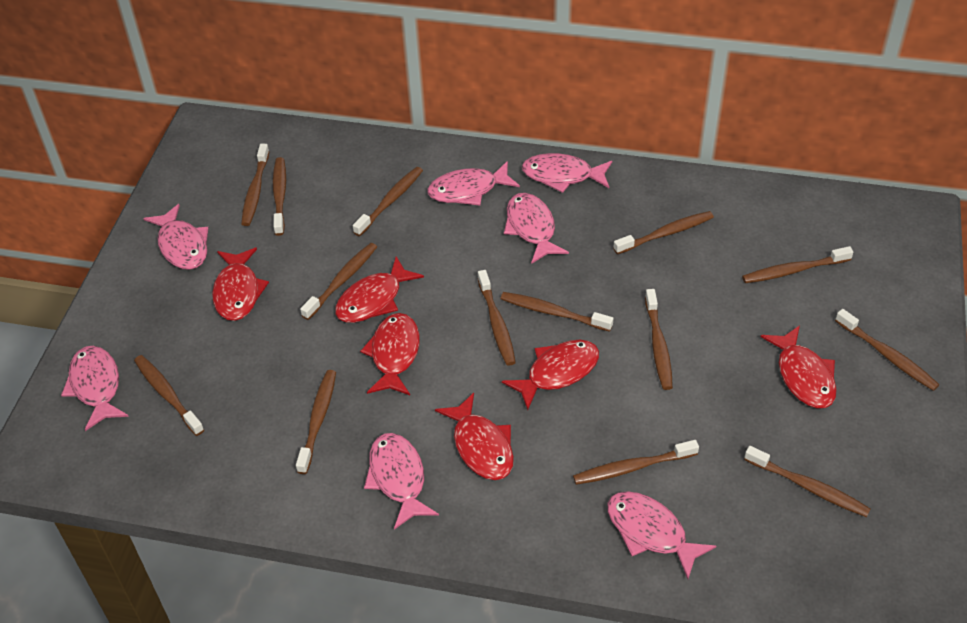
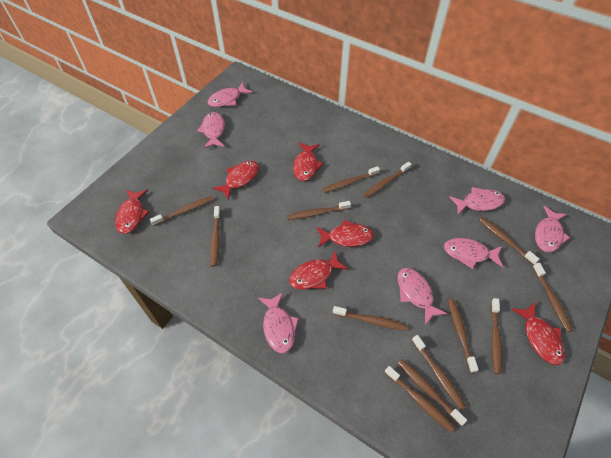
brown toothbrush: 14 -> 13

